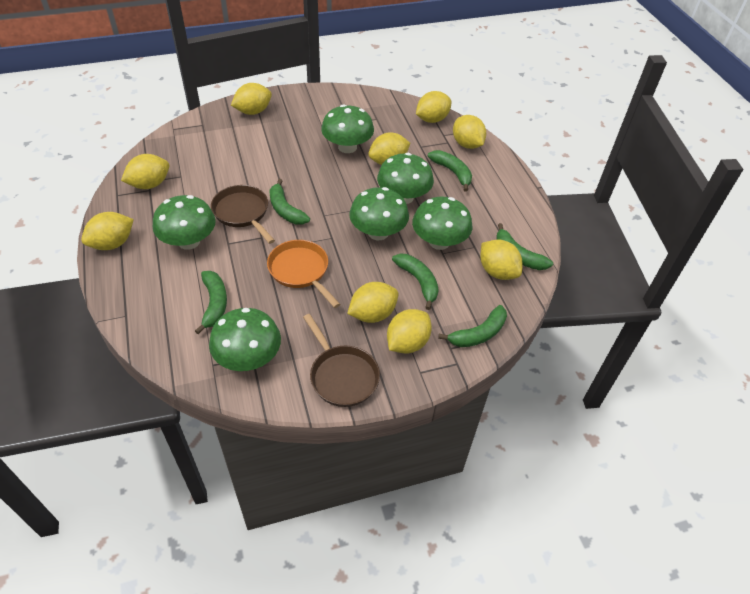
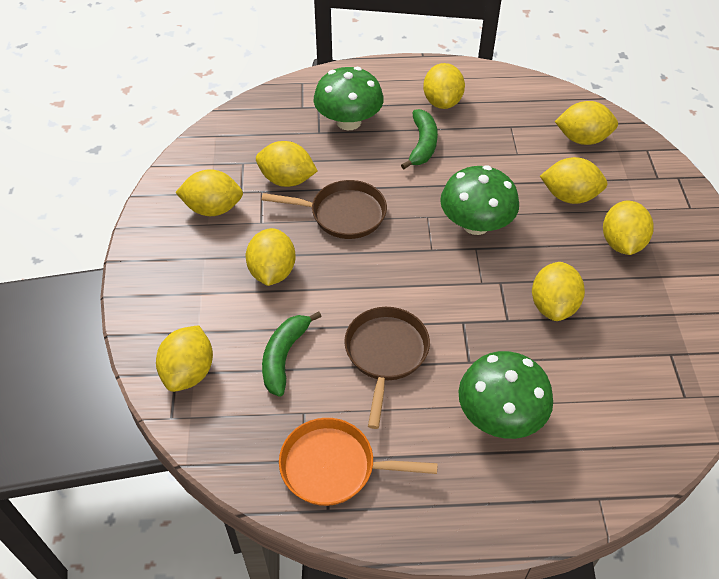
green banana: 6 -> 2
green mushroom: 6 -> 3

